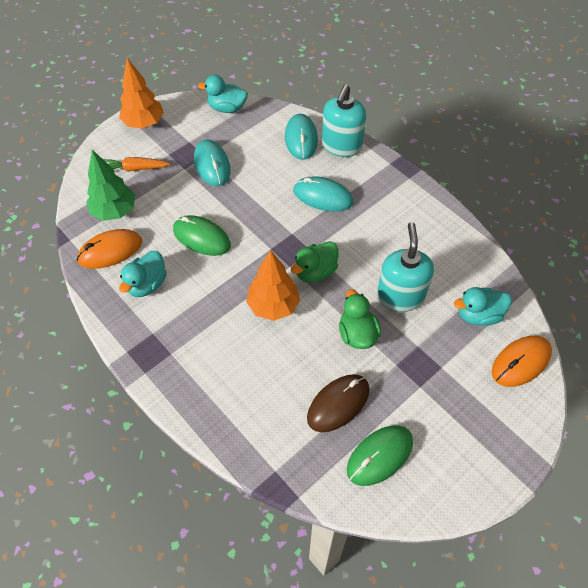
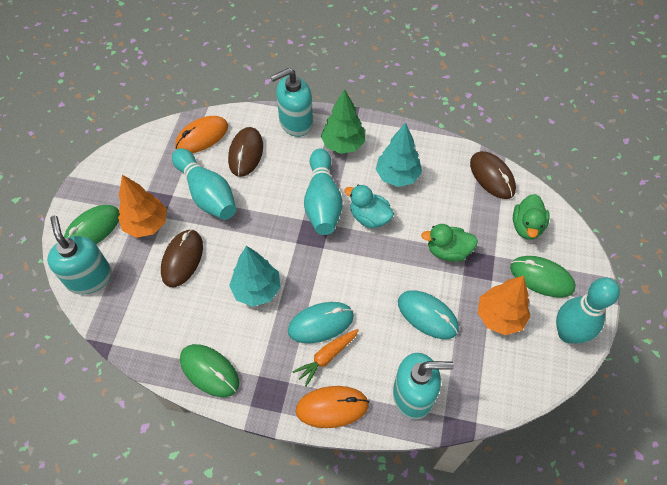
brown mouse: 1 -> 3
green mouse: 2 -> 3
turquoise bowling pin: 0 -> 3
turquoise duck: 3 -> 1
turquoise mouse: 3 -> 2
turquoise soap dispenser: 2 -> 3
turquoise tree: 0 -> 2

